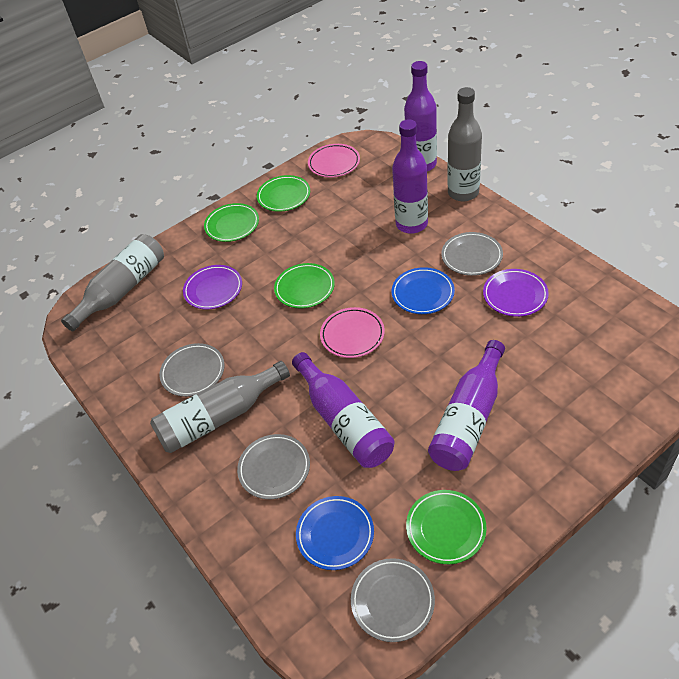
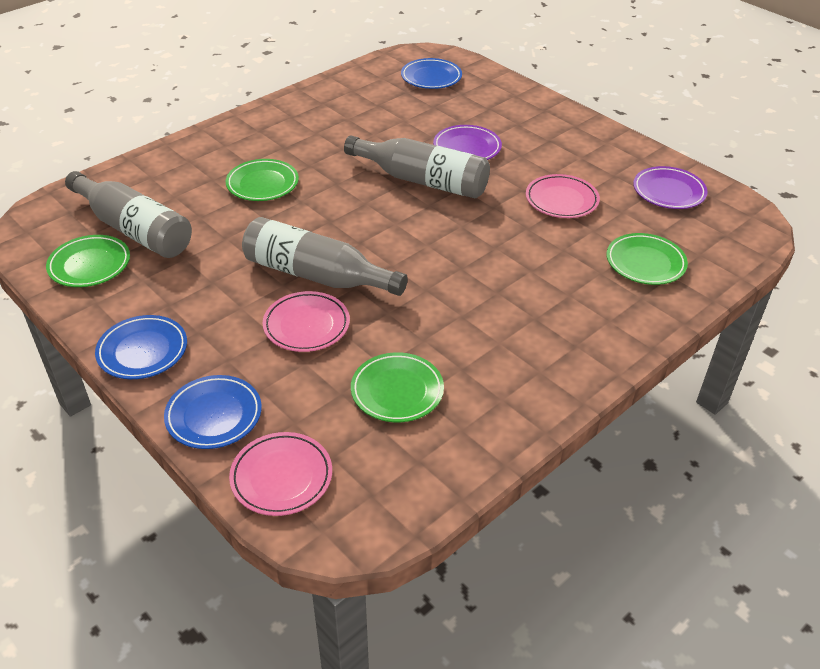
blue plate: 2 -> 3
grey plate: 4 -> 0
pink plate: 2 -> 3
purple bottle: 4 -> 0

